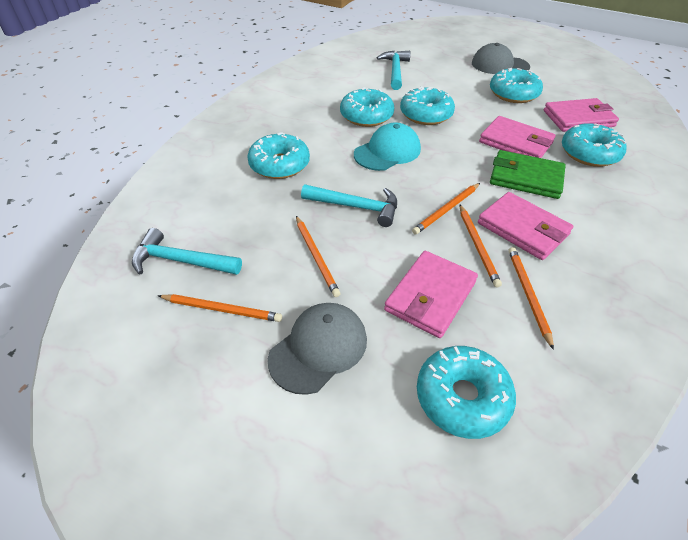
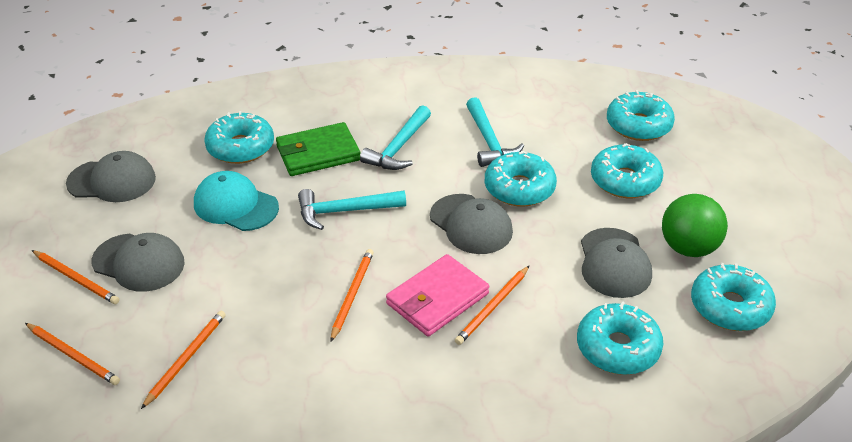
green ball: 0 -> 1
grey cap: 2 -> 4
pink wallet: 4 -> 1

